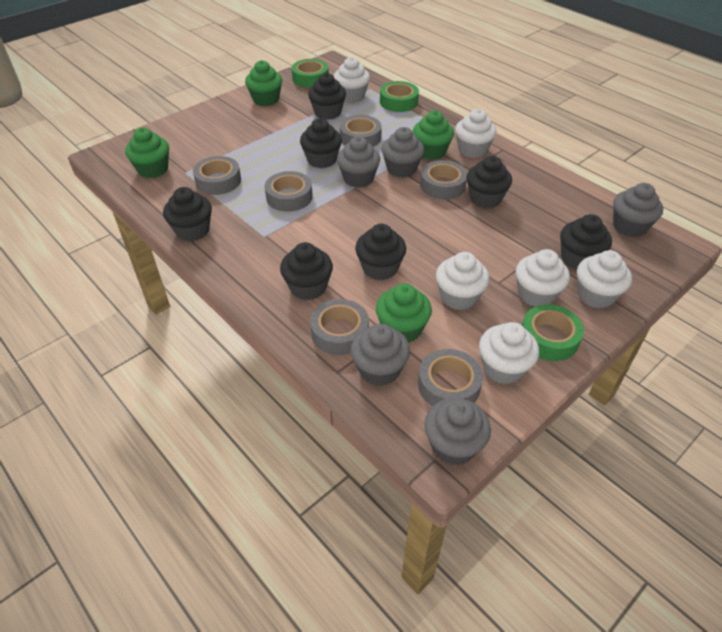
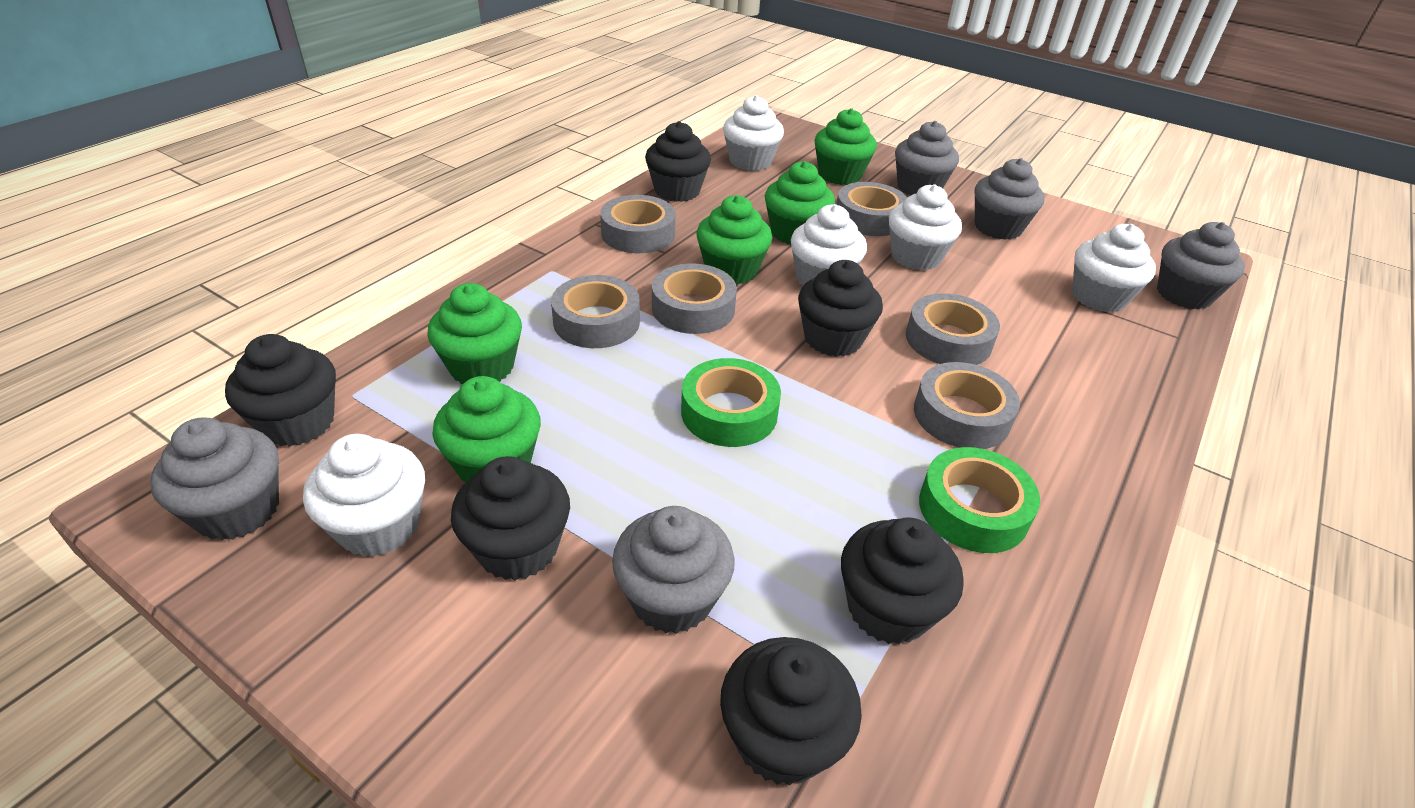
black cupcake: 7 -> 6
green cupcake: 4 -> 5
green tape: 3 -> 2
white cupcake: 6 -> 5

